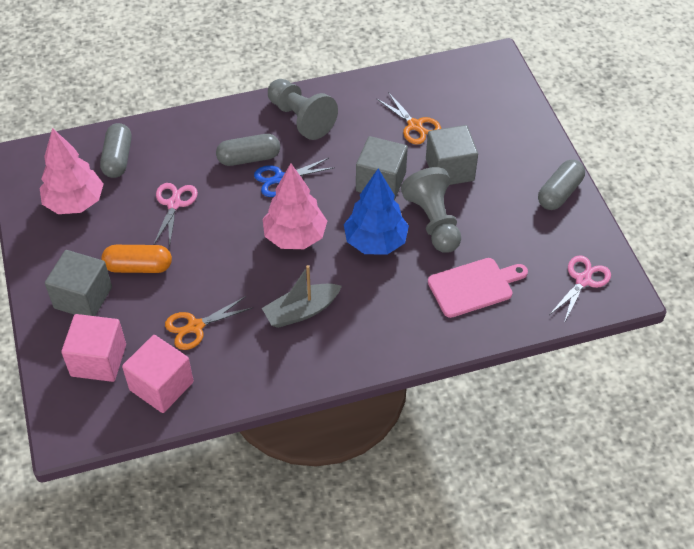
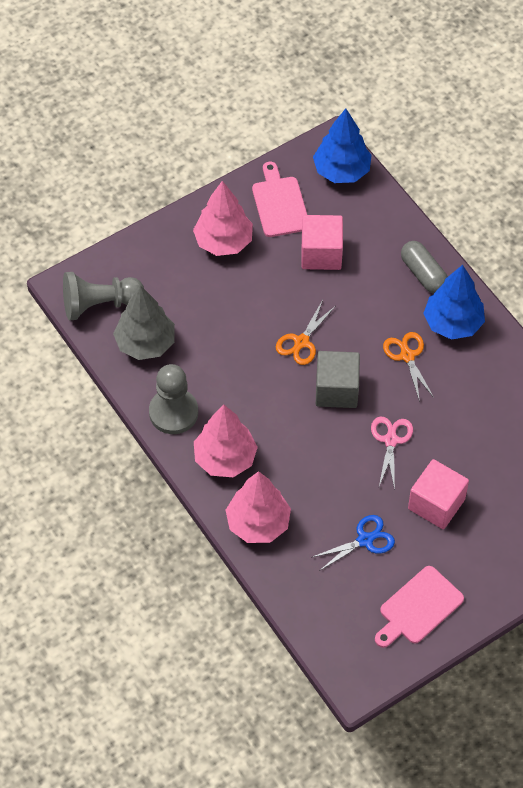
blue tree: 1 -> 2
grey boat: 1 -> 0
grey capsule: 3 -> 1
grey cube: 3 -> 1
grey tree: 0 -> 1
orange capsule: 1 -> 0
pink cutting board: 1 -> 2
pink scissors: 2 -> 1
pink tree: 2 -> 3

